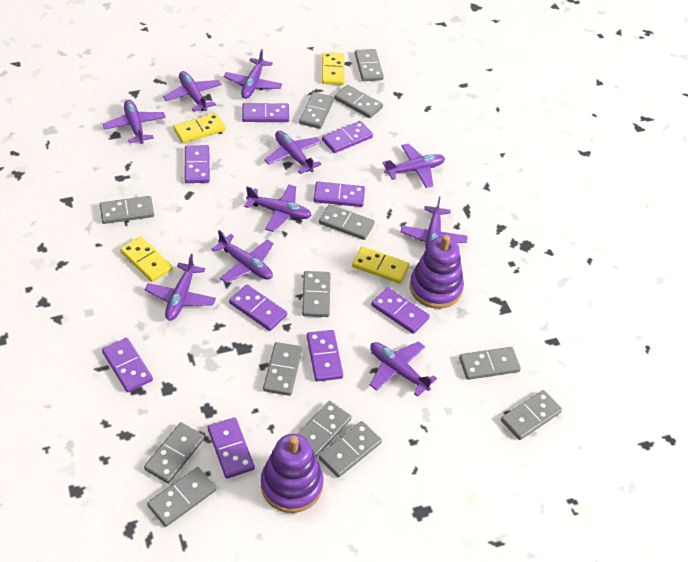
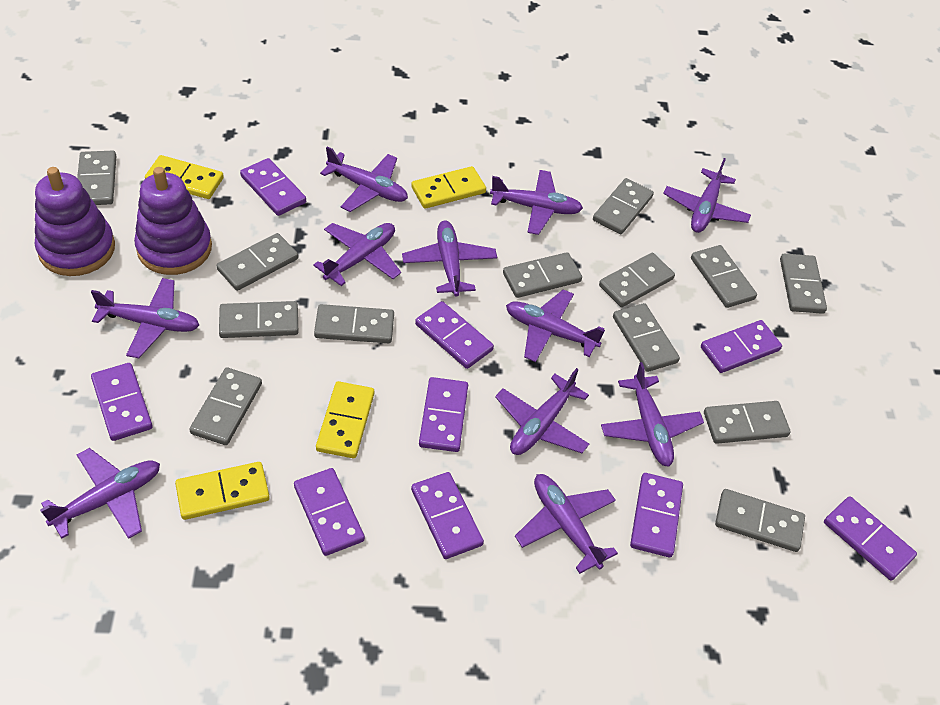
purple plane: 10 -> 11

